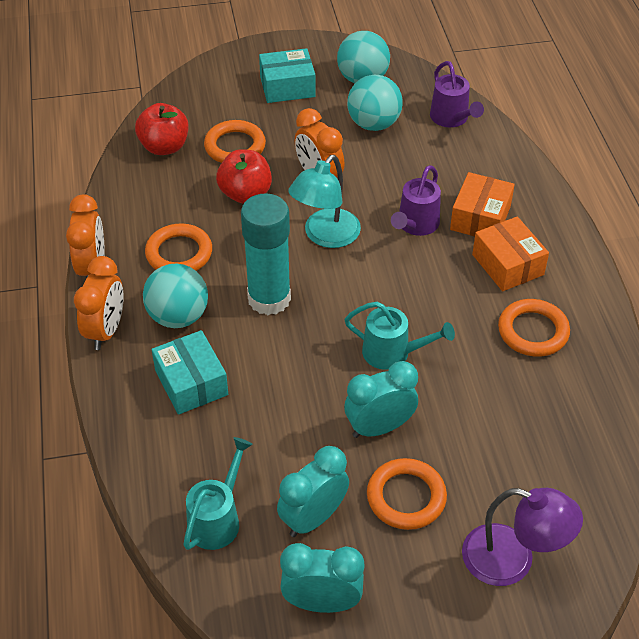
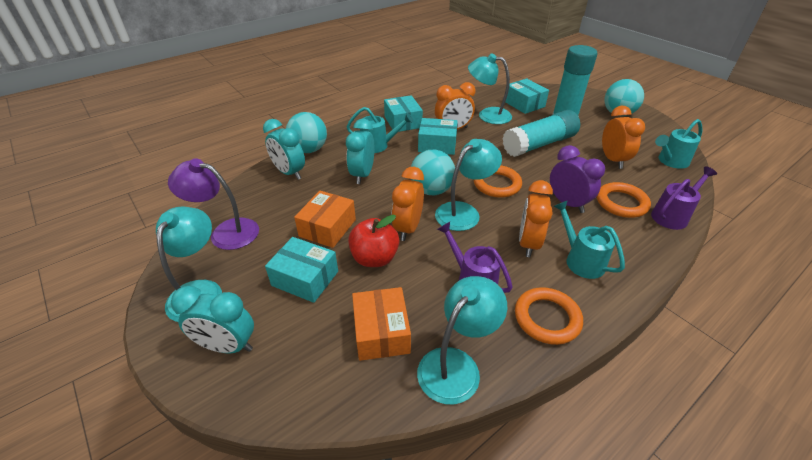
orange clock: 3 -> 4
orange ring: 4 -> 3
purple clock: 0 -> 1
red apple: 2 -> 1
turquoise box: 2 -> 4
turquoise glue stick: 1 -> 2
turquoise lamp: 1 -> 4
turquoise watering can: 2 -> 3

